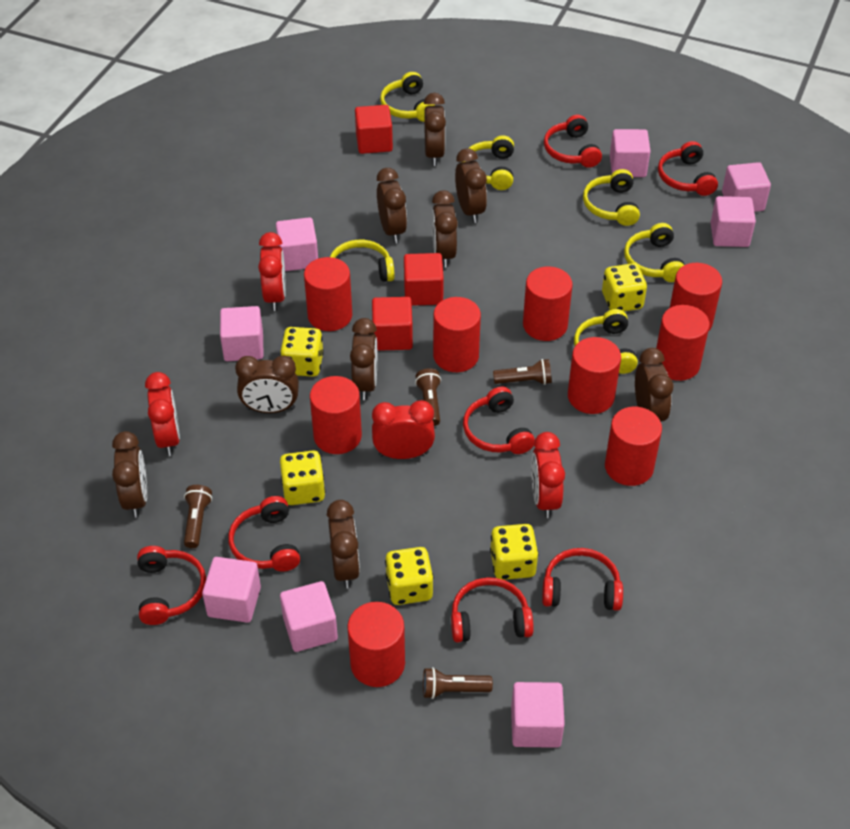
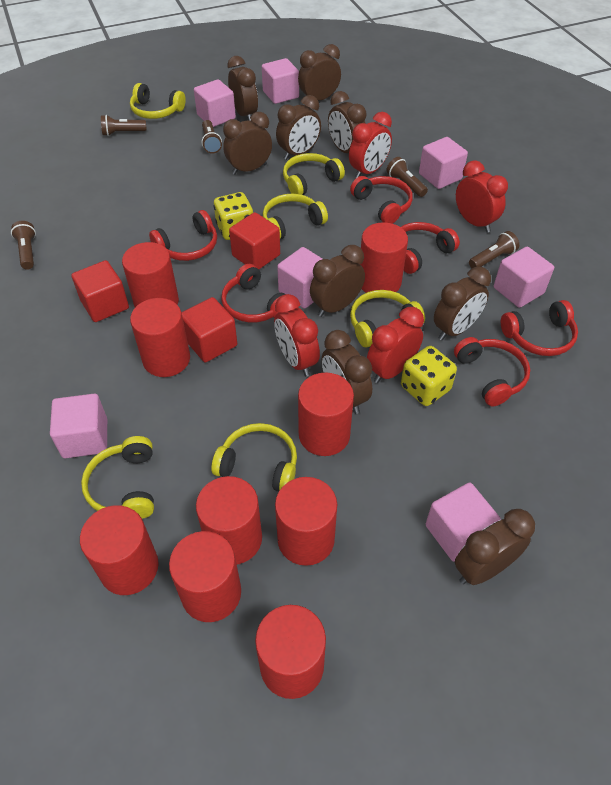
brown flashlight: 4 -> 5
pink cube: 8 -> 7
red headphones: 7 -> 6
yellow dice: 5 -> 2

